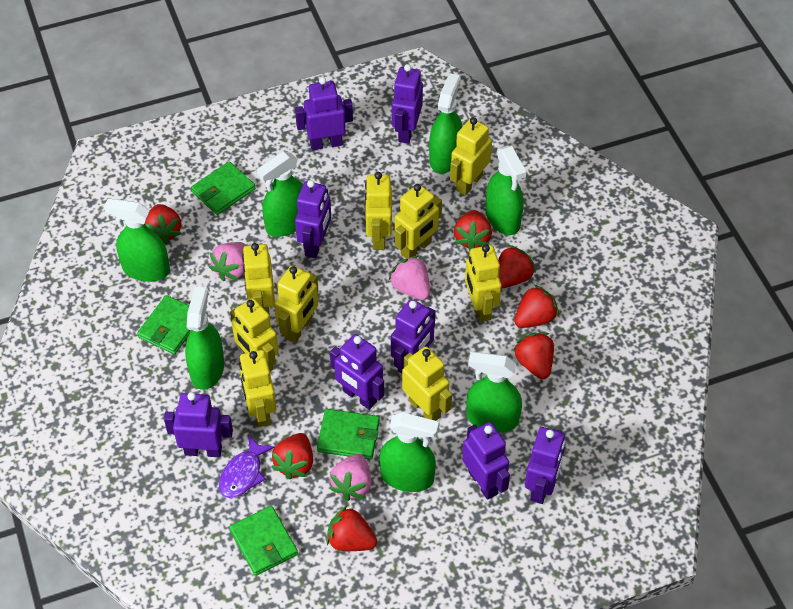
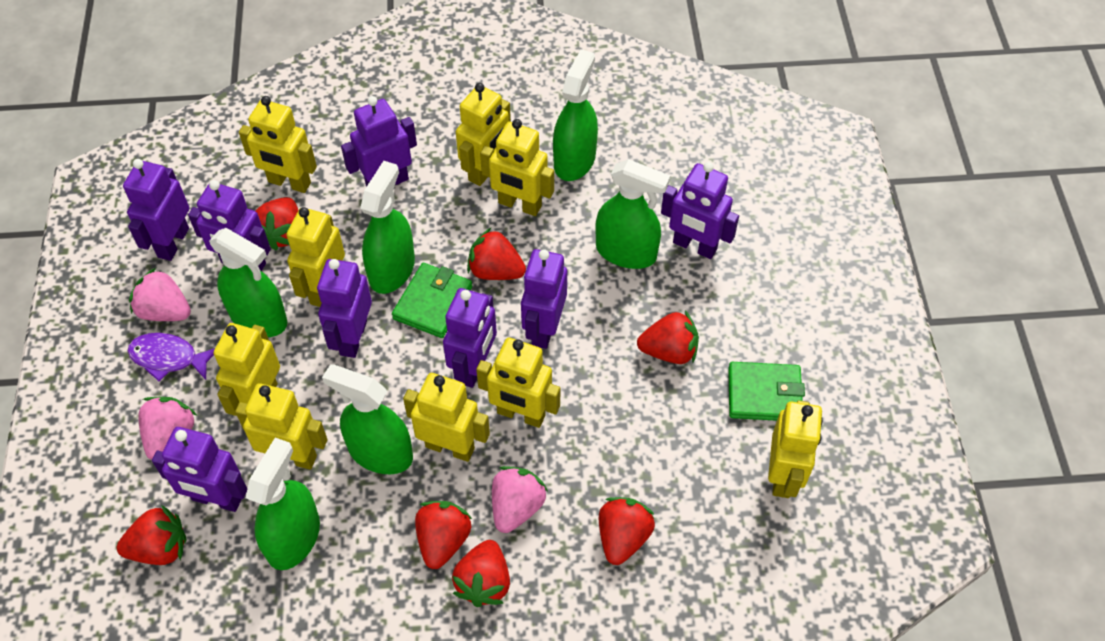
green spray bottle: 7 -> 6
green wallet: 4 -> 2

